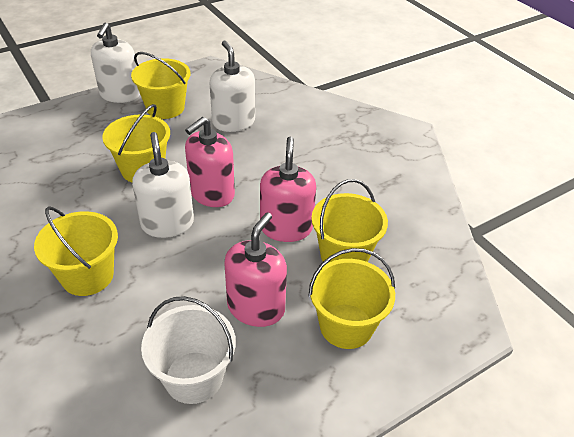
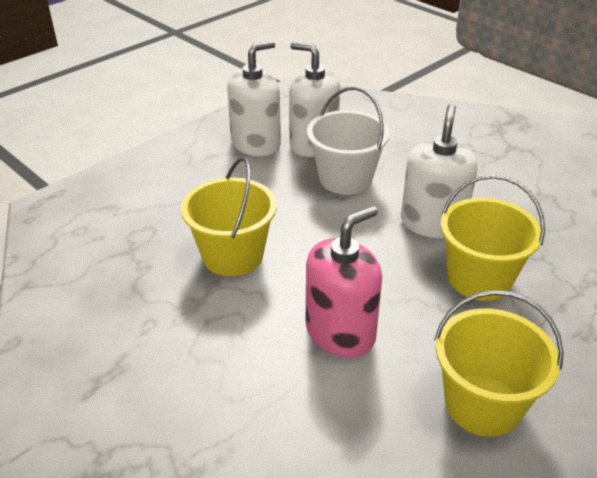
pink soap dispenser: 3 -> 1
yellow bucket: 5 -> 3

